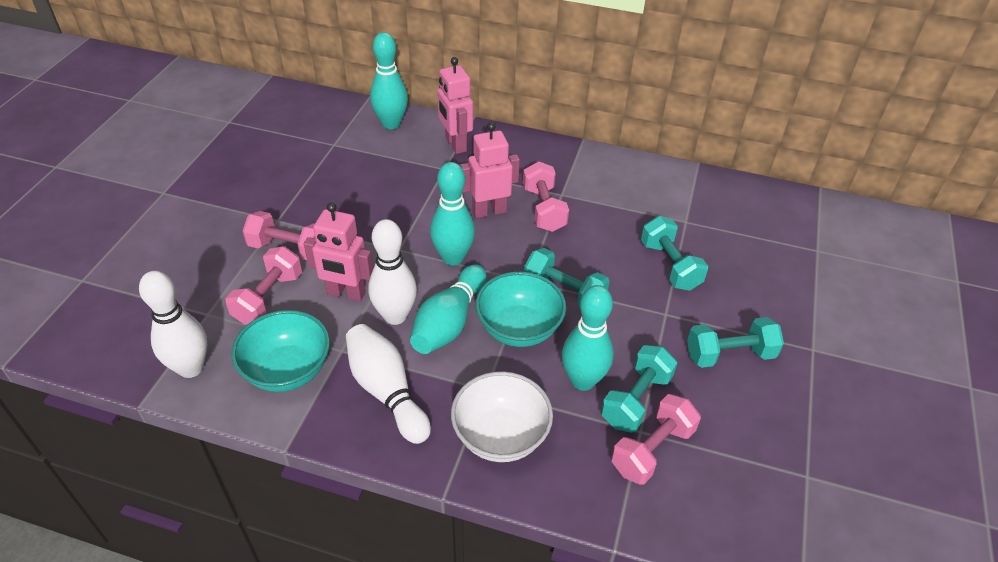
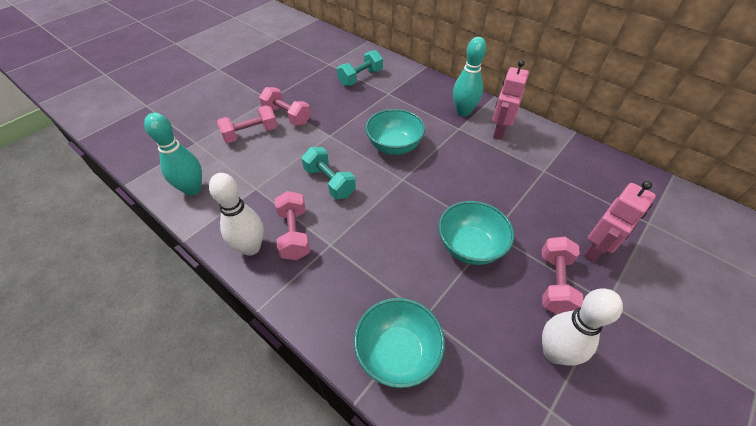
pink robot: 3 -> 2
turquoise bowl: 2 -> 3
turquoise bowling pin: 4 -> 2
turquoise dumbbell: 4 -> 2
white bowl: 1 -> 0
white bowling pin: 3 -> 2

